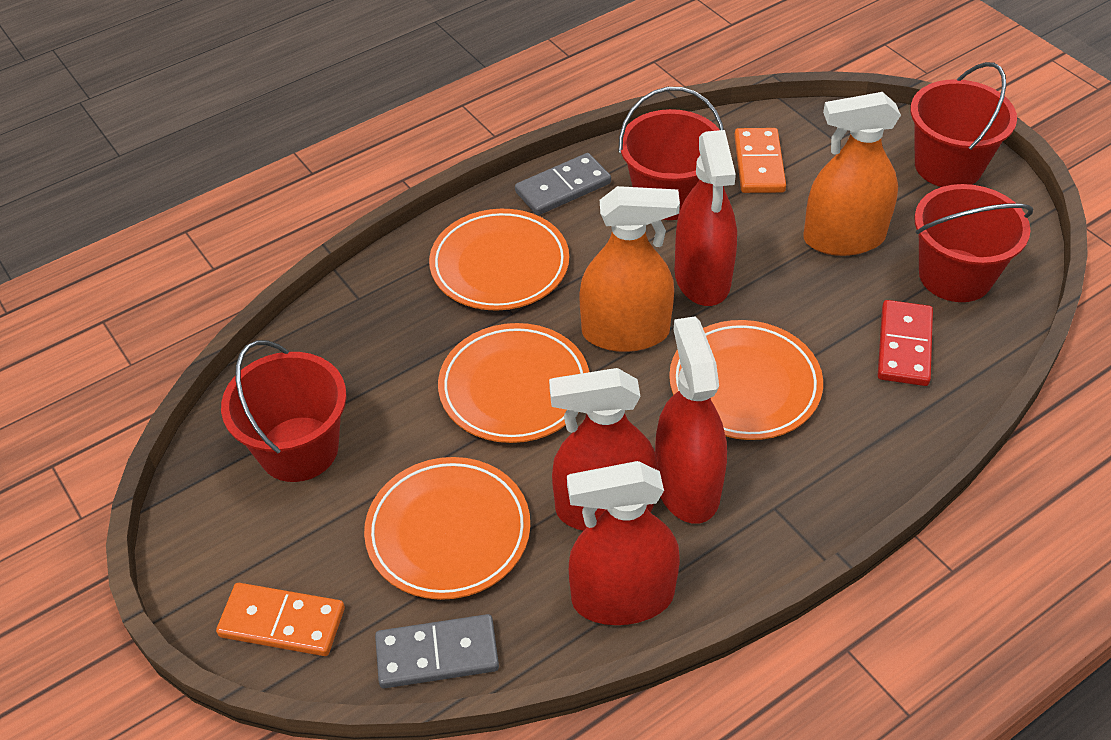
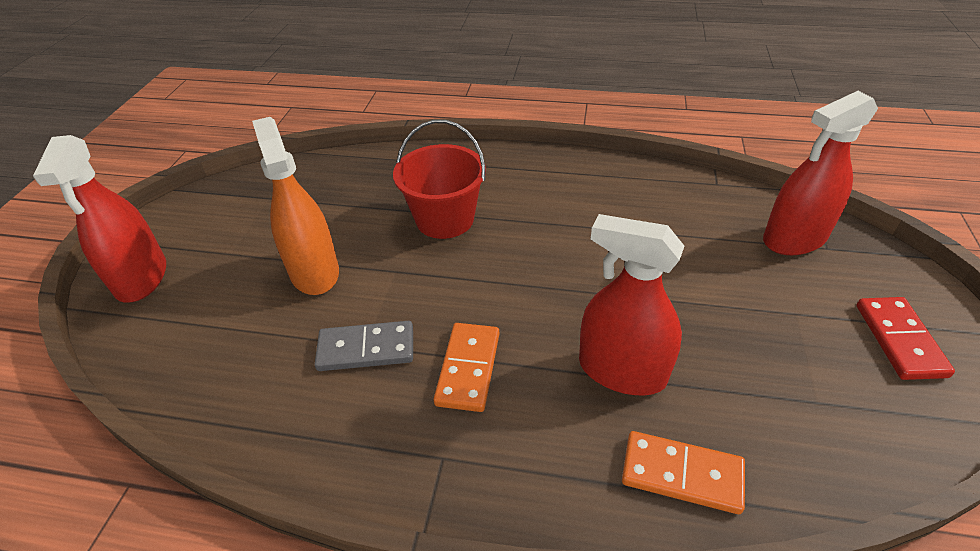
grey domino: 2 -> 1
orange plate: 4 -> 0
orange spray bottle: 2 -> 1
red bucket: 4 -> 1
red spray bottle: 4 -> 3

